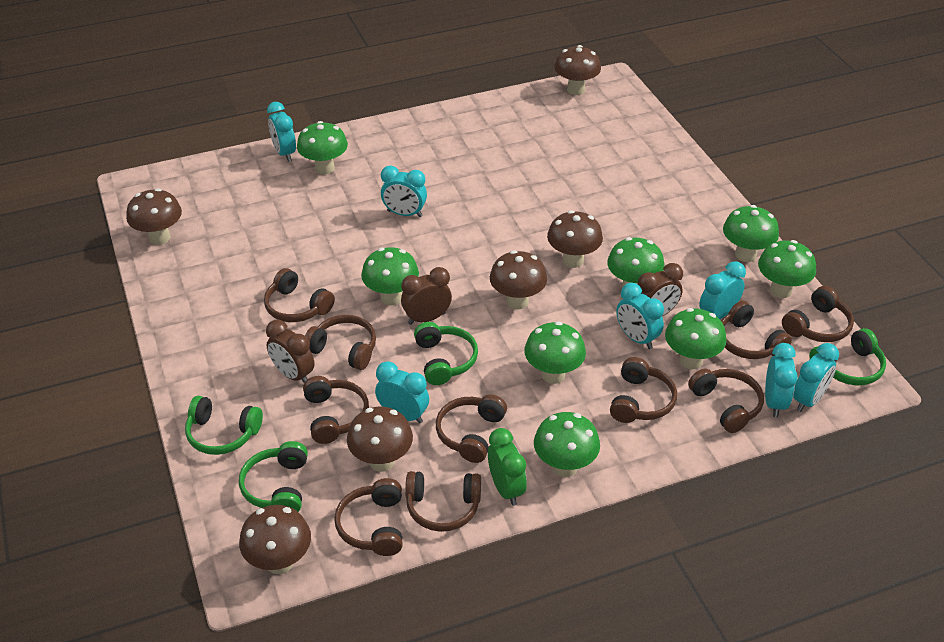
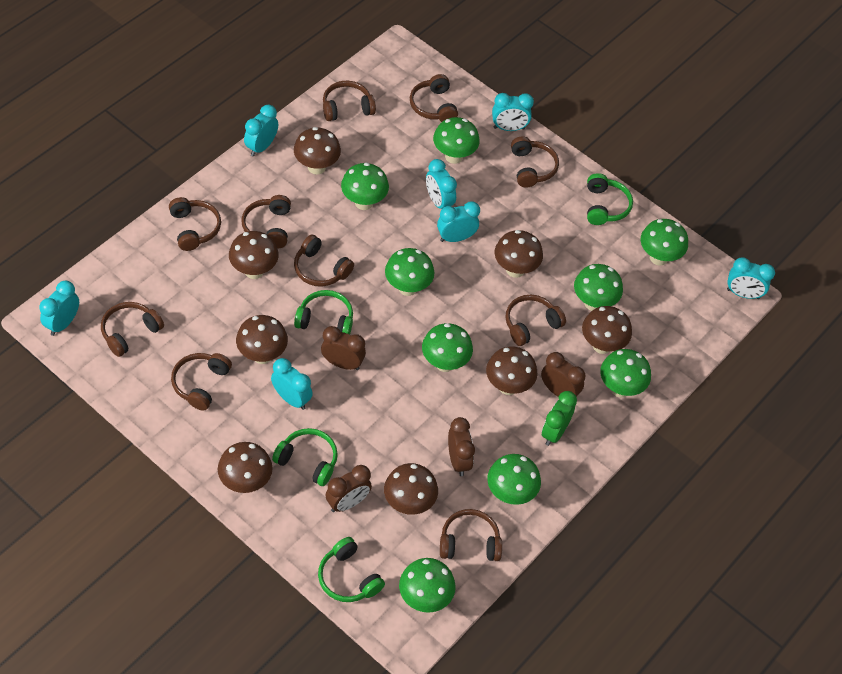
brown clock: 3 -> 4
brown mushroom: 6 -> 8
green mushroom: 8 -> 9

